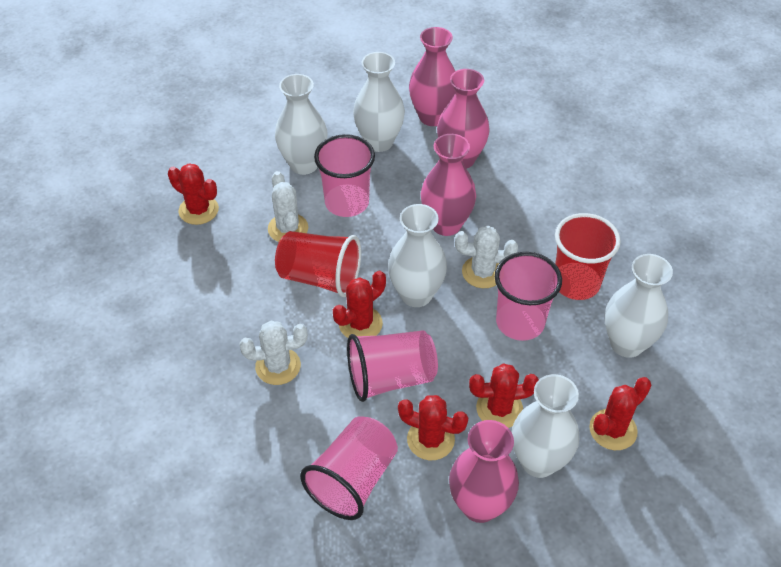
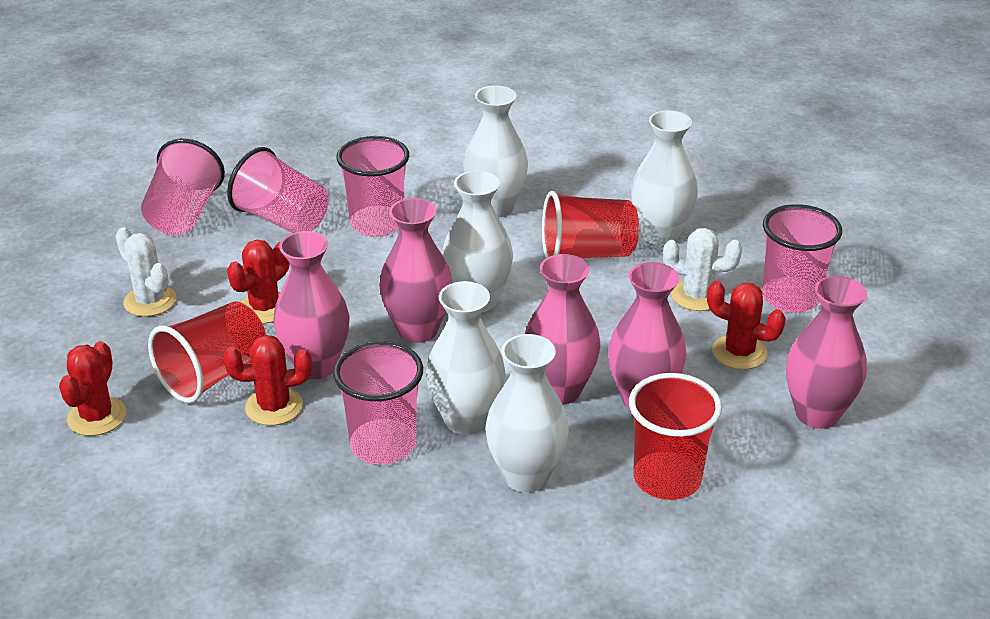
pink cup: 4 -> 5
pink vase: 4 -> 5
red cactus: 5 -> 4
red cup: 2 -> 3
white cactus: 3 -> 2

